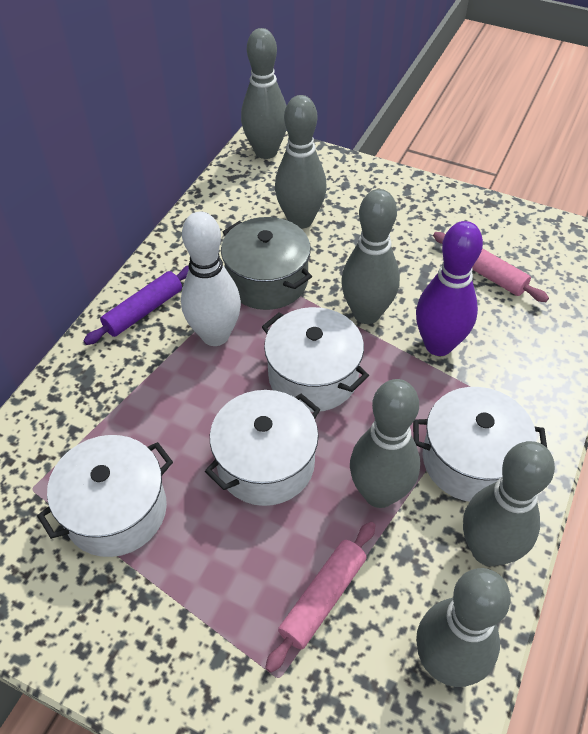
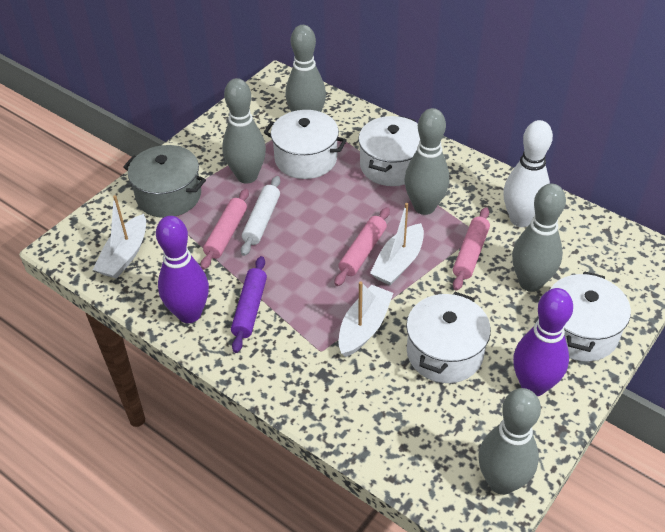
grey bowling pin: 6 -> 5
pink rolling pin: 2 -> 3
purple bowling pin: 1 -> 2
white boat: 0 -> 3
white rolling pin: 0 -> 1

